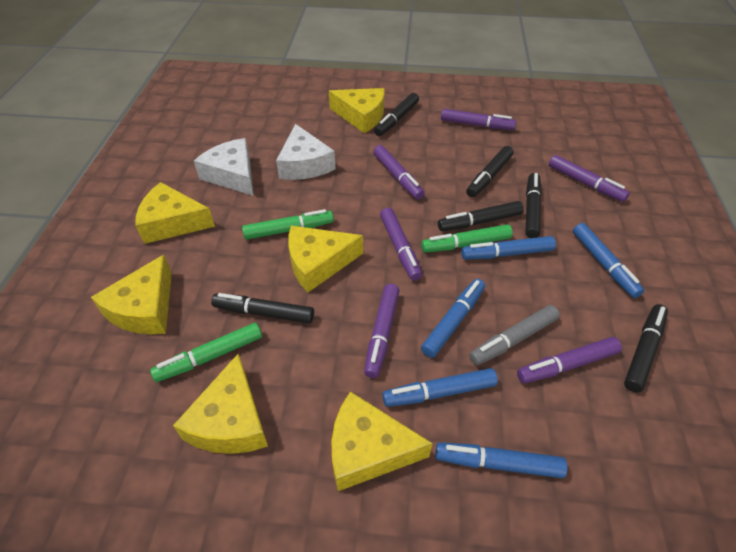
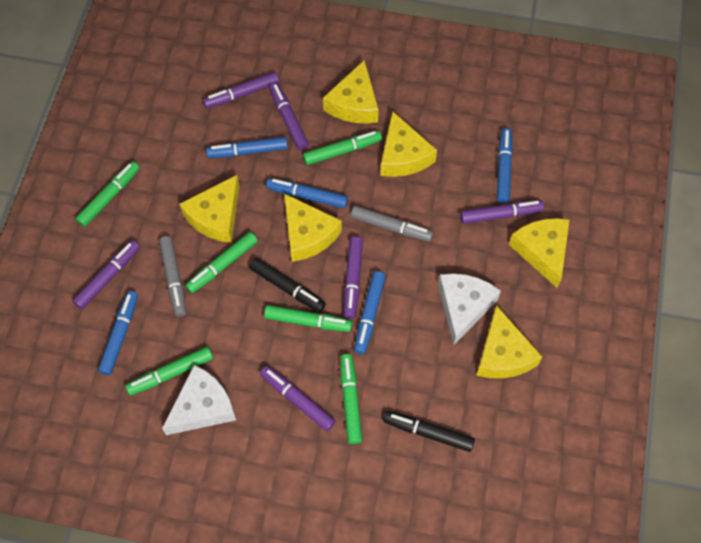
black marker: 6 -> 2
green marker: 3 -> 6
grey marker: 1 -> 2

